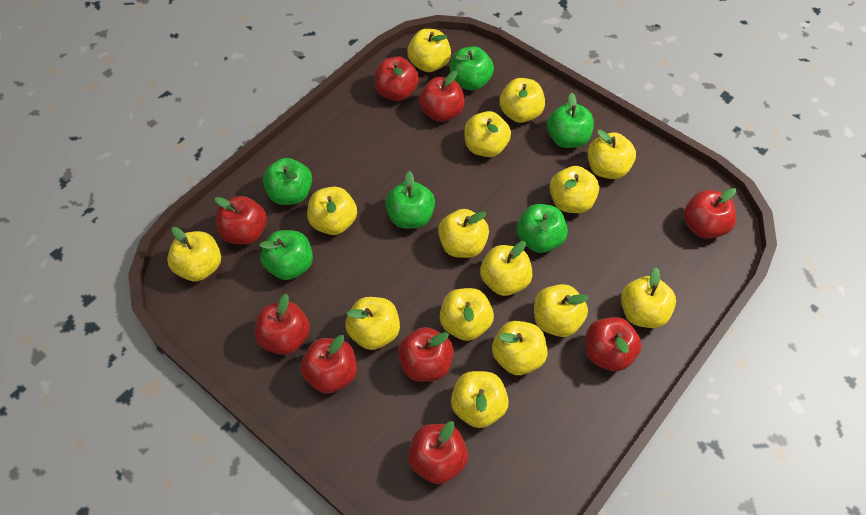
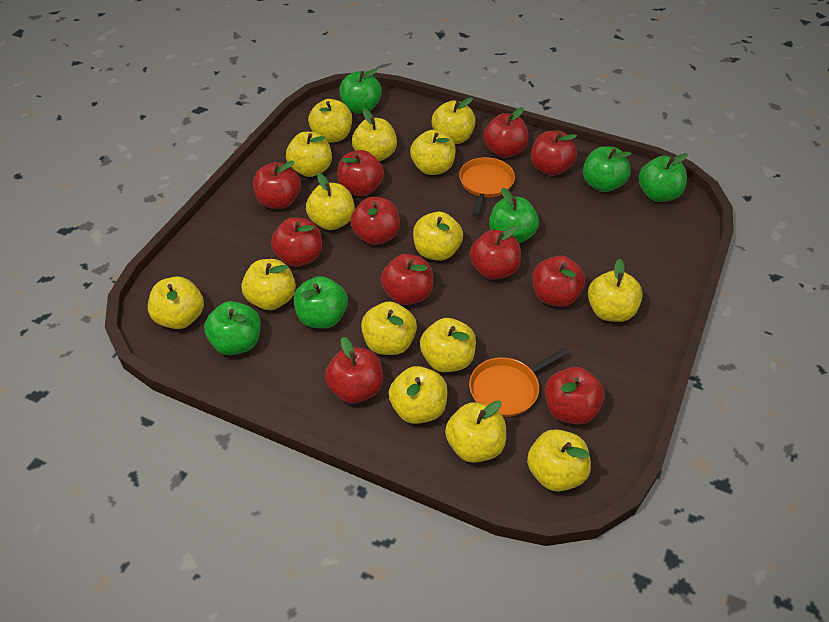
orange pan: 0 -> 2
red apple: 9 -> 11

